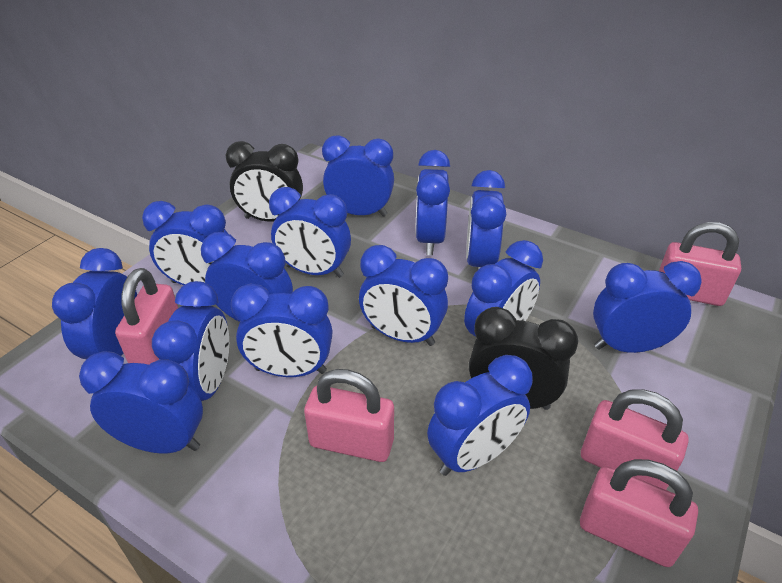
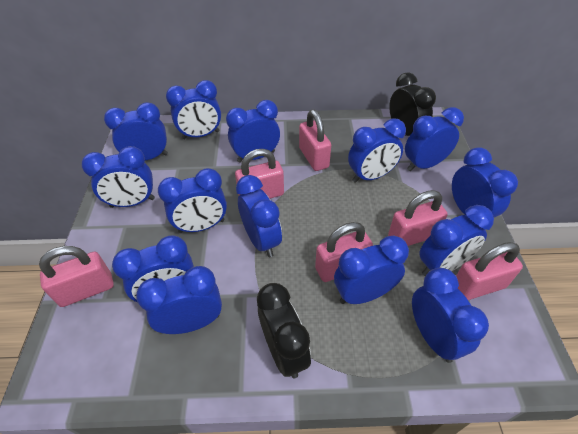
pink padlock: 5 -> 6

